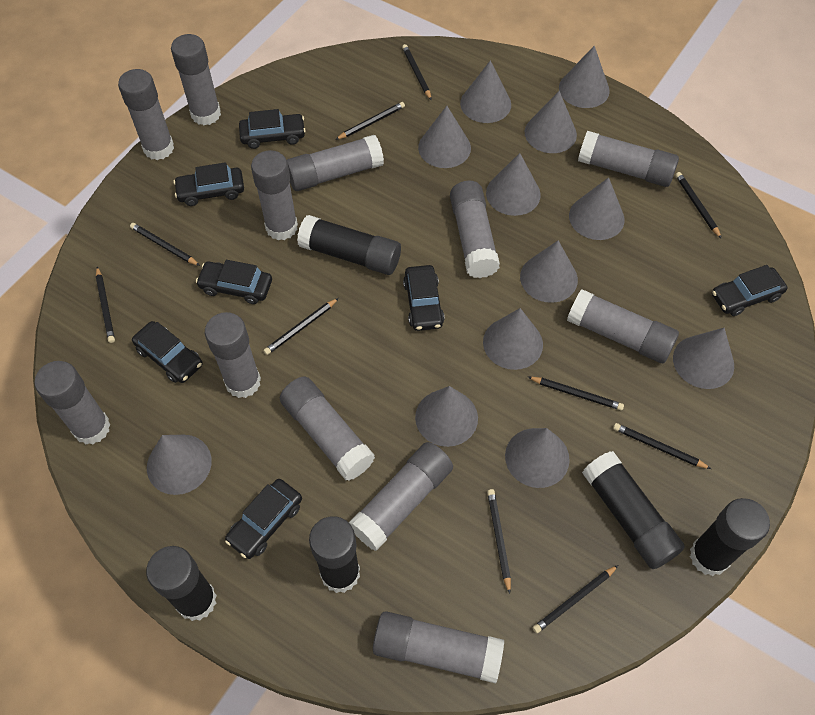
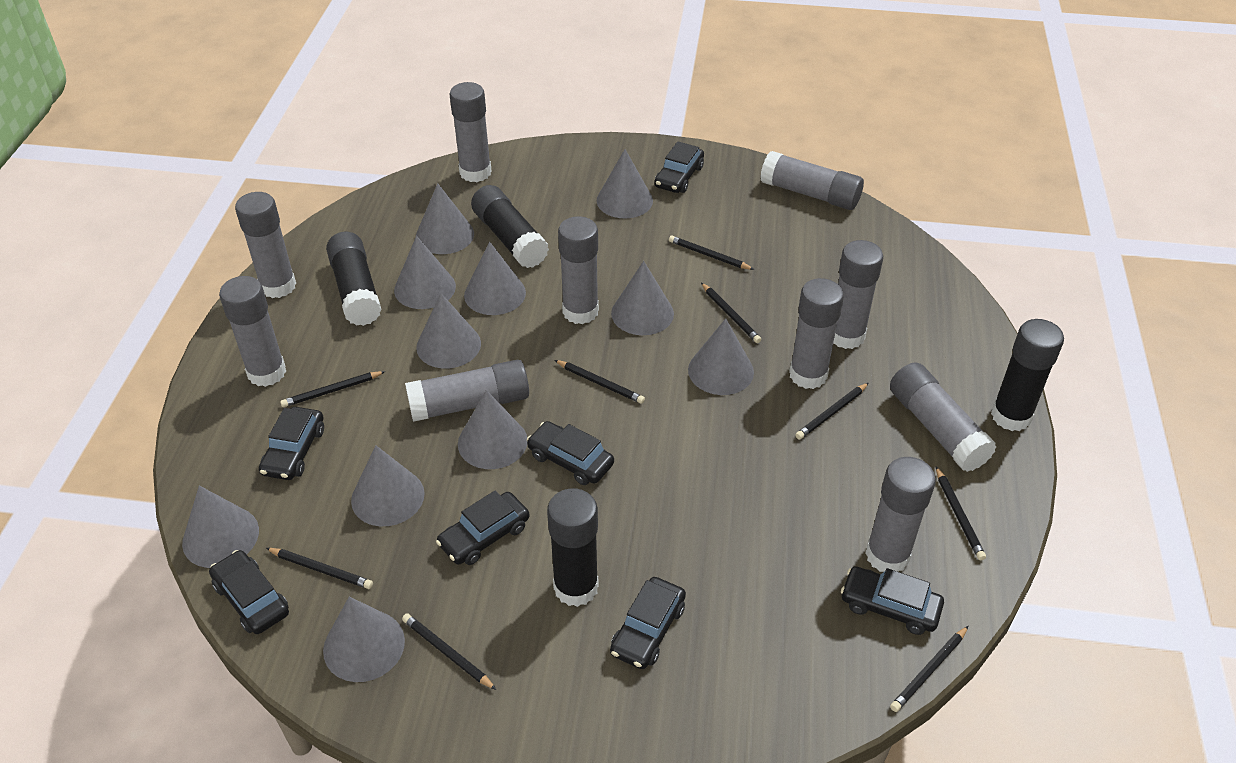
black glue stick: 5 -> 4
black pencil: 10 -> 9
grey cone: 12 -> 11
grey glue stick: 12 -> 10

